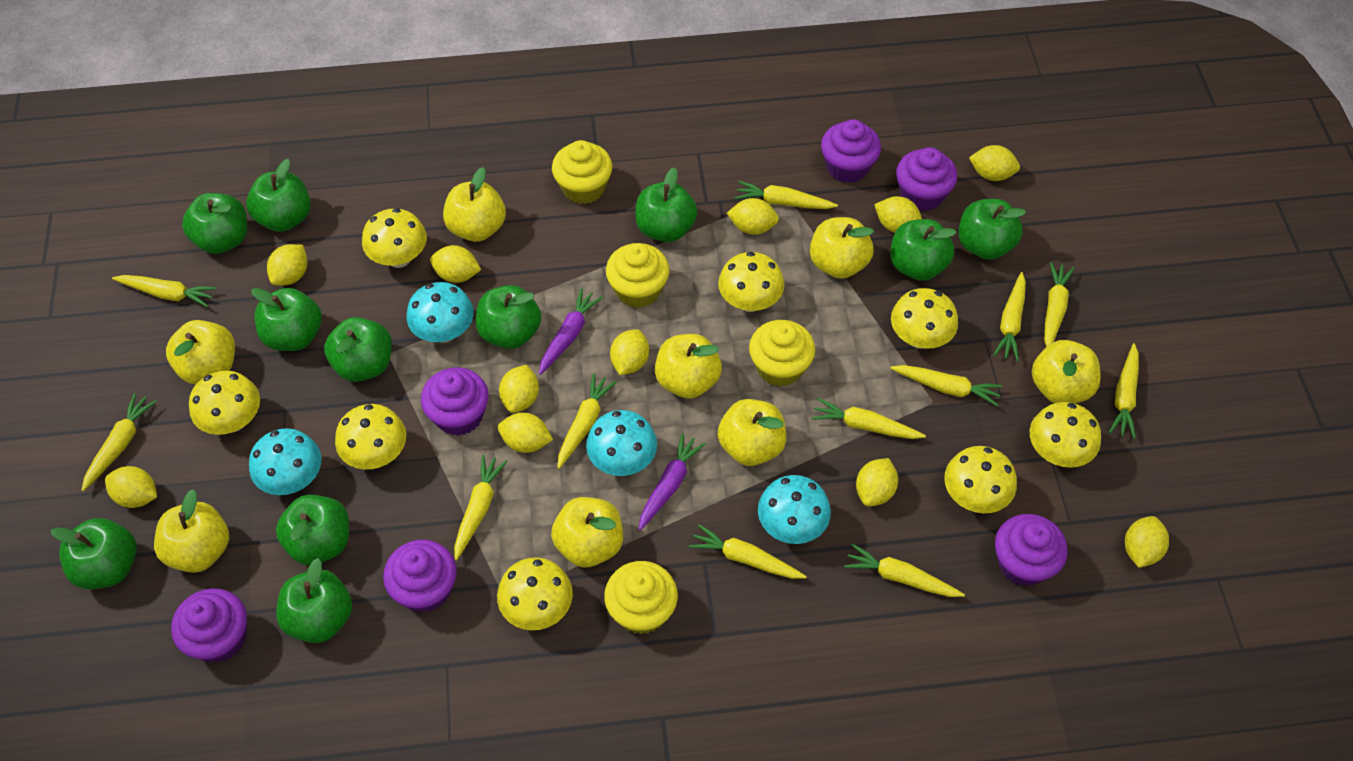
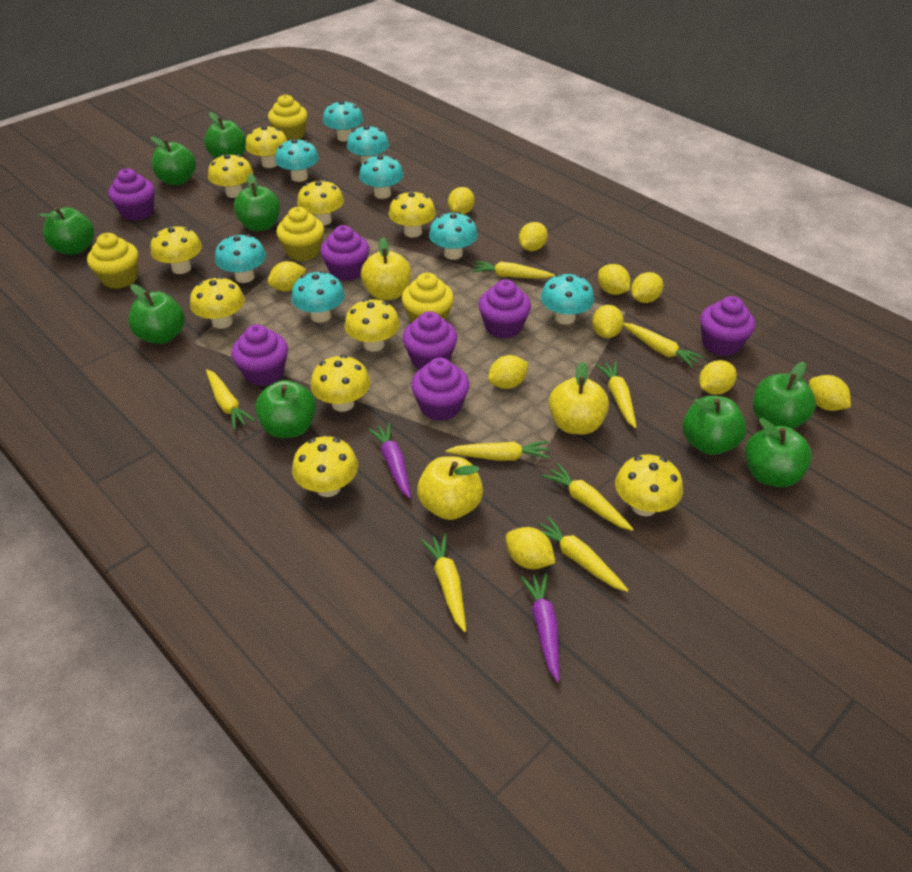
green apple: 11 -> 9
purple cupcake: 6 -> 7
turquoise mushroom: 4 -> 8
yellow apple: 8 -> 3
yellow carrot: 12 -> 8
yellow lemon: 11 -> 10
yellow mushroom: 8 -> 10

